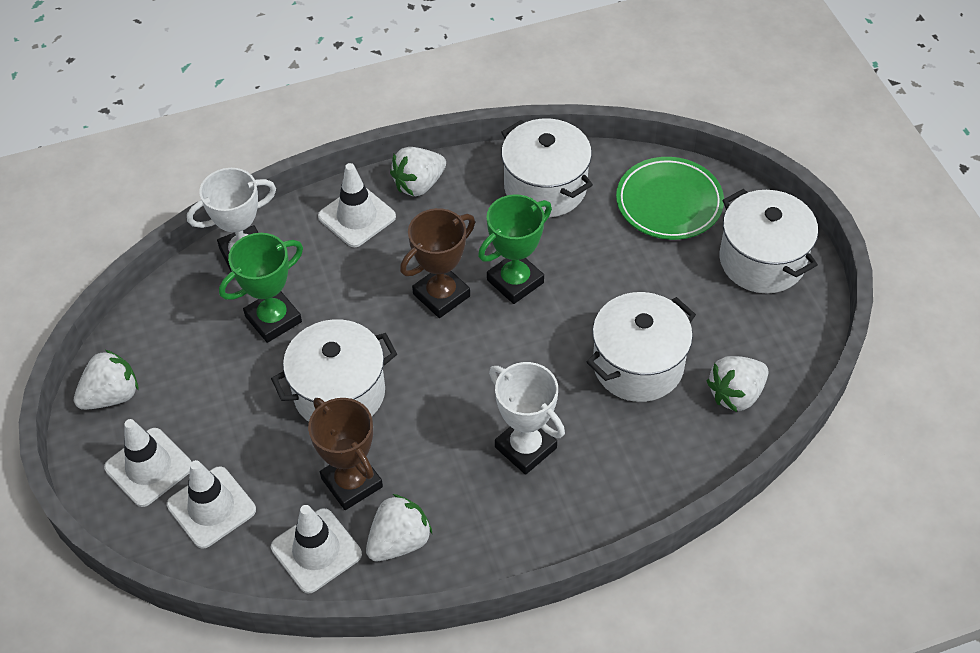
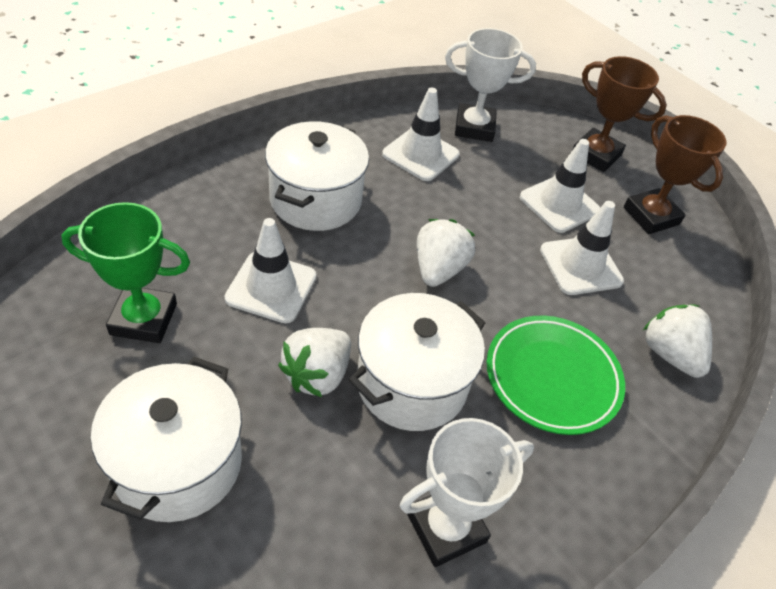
green trophy: 2 -> 1
white pot: 4 -> 3
white strawberry: 4 -> 3

